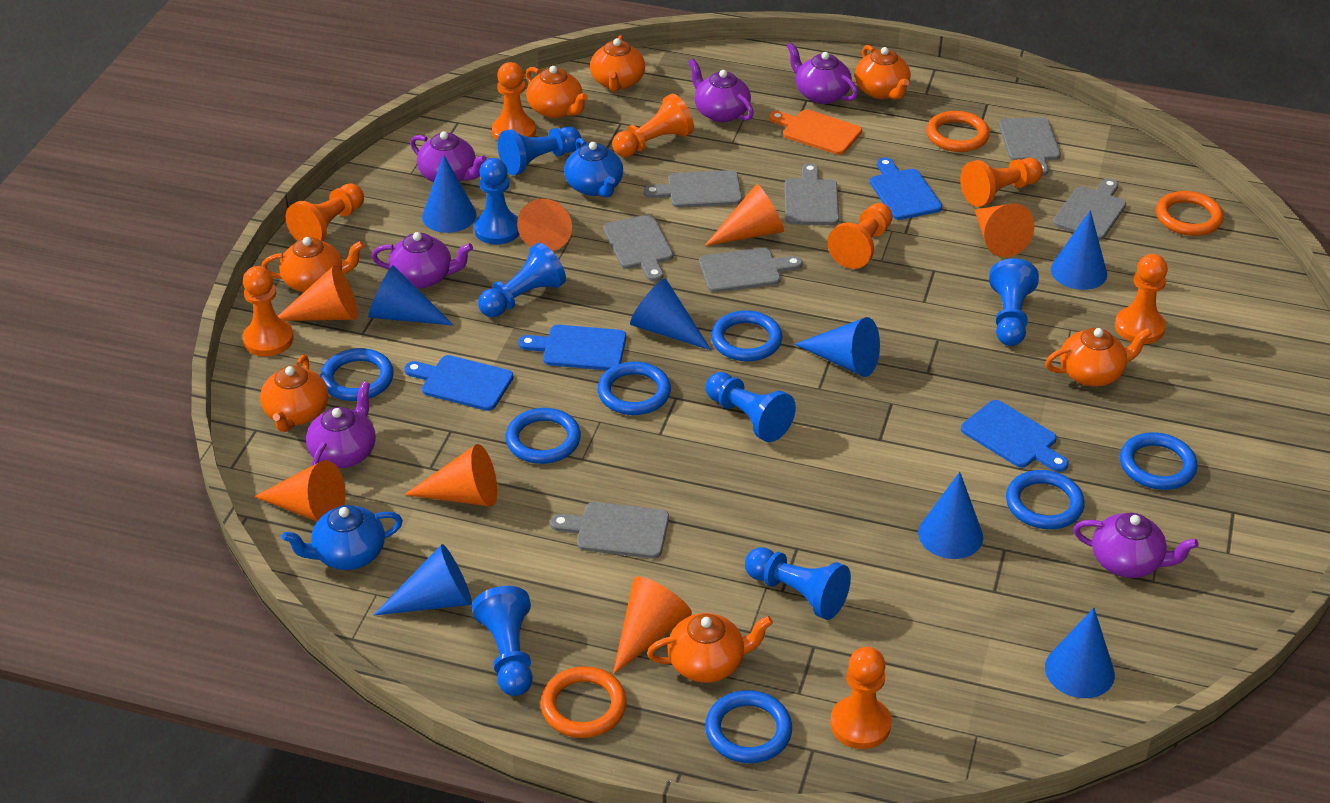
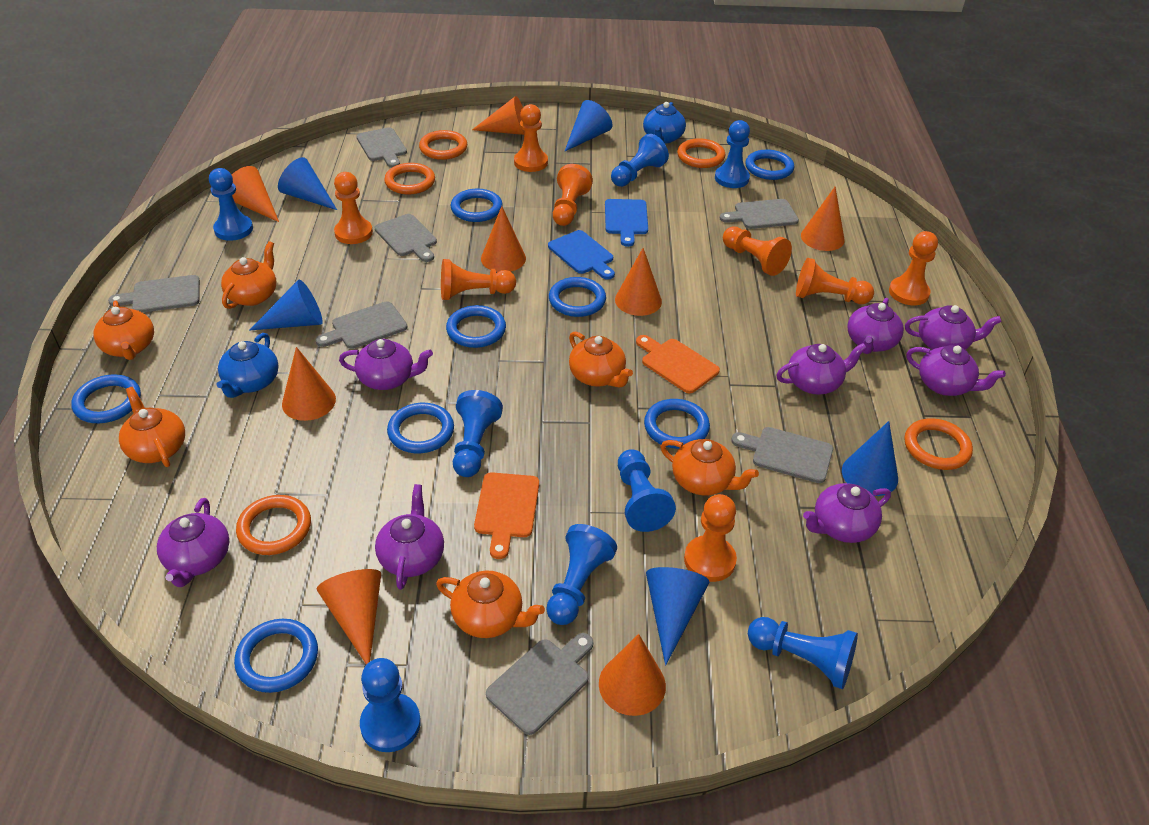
blue cone: 8 -> 5
blue cutting board: 4 -> 2
blue pawn: 7 -> 8
blue ring: 7 -> 8
orange cone: 7 -> 8
orange cutting board: 1 -> 2
orange ring: 3 -> 5
orange teapot: 7 -> 6
purple teapot: 6 -> 8

